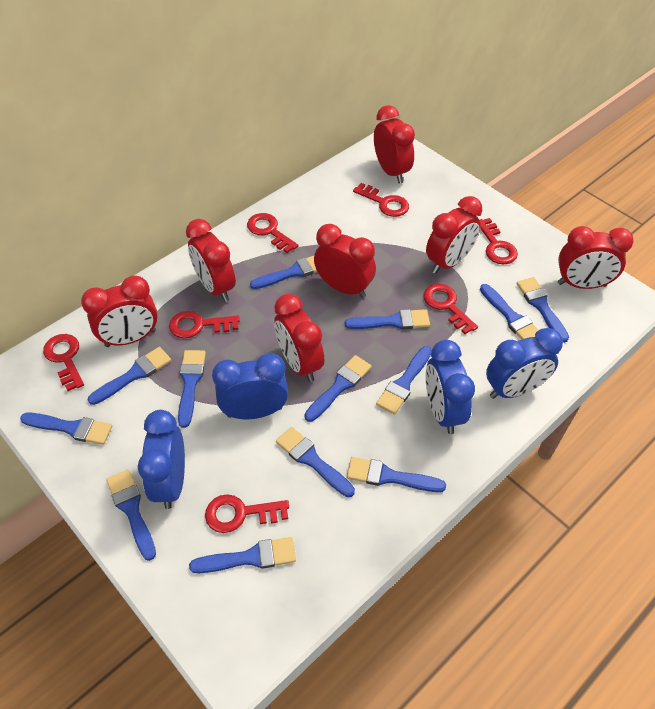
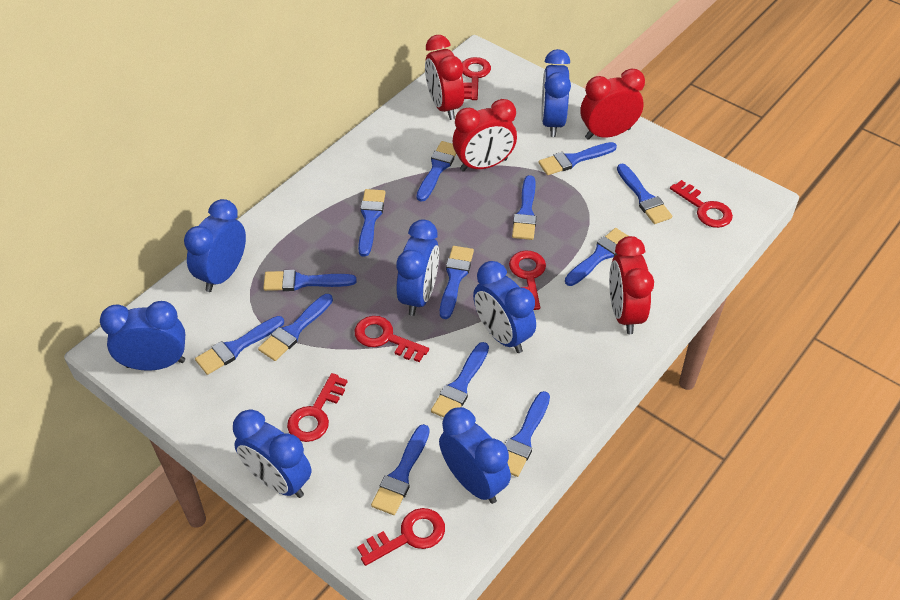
blue clock: 4 -> 7
red clock: 7 -> 4
red key: 7 -> 6

